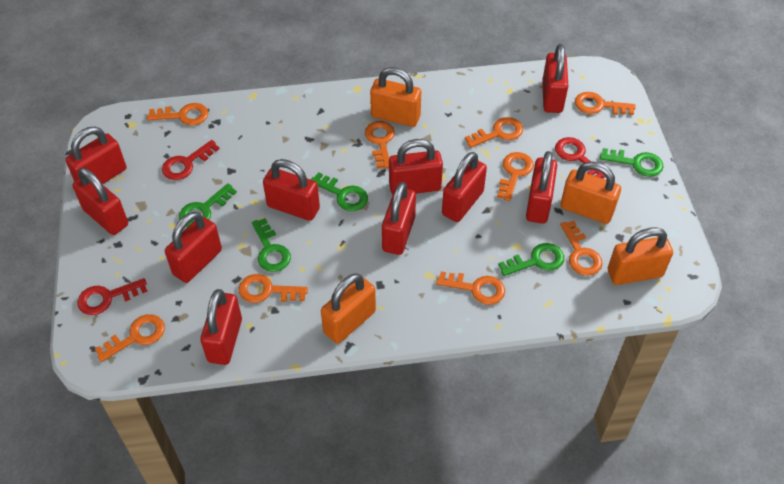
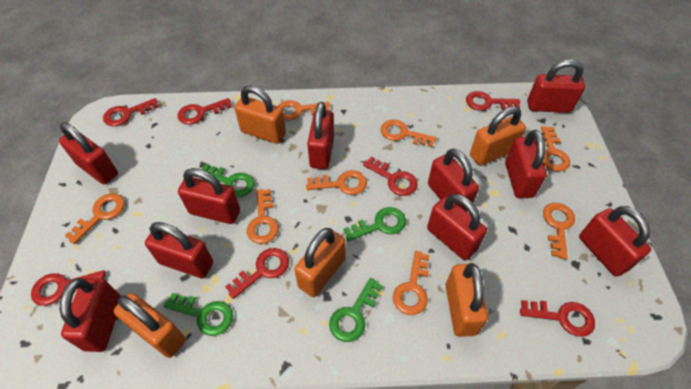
green key: 5 -> 4
orange key: 9 -> 8
orange padlock: 4 -> 5
red key: 3 -> 7

